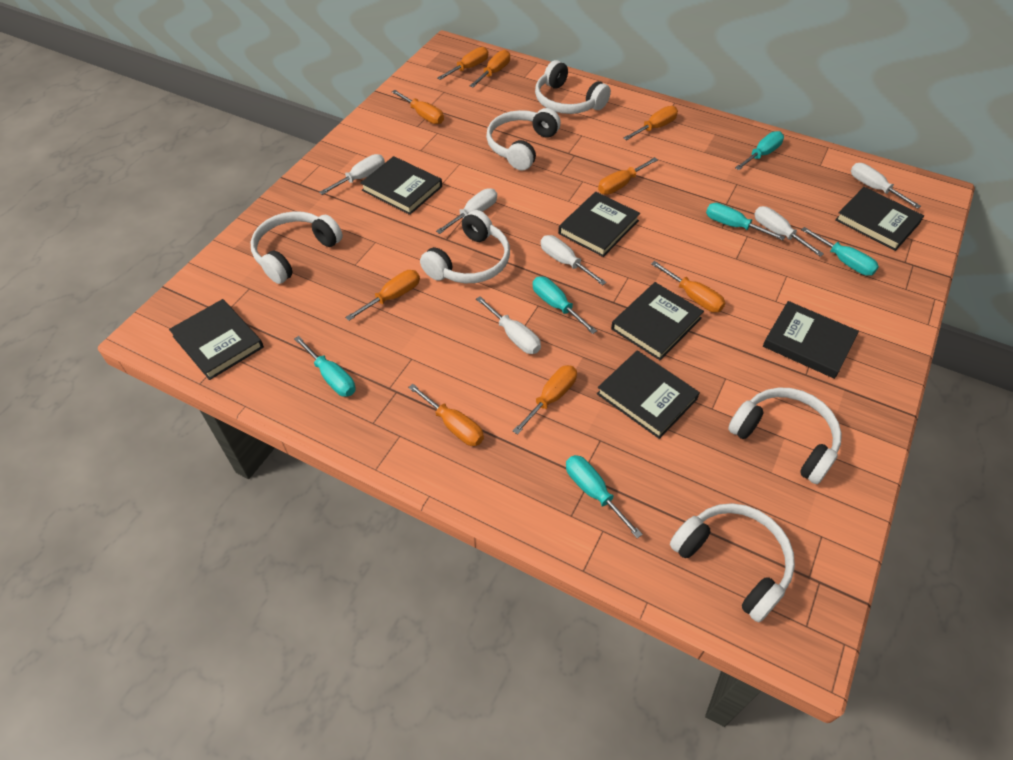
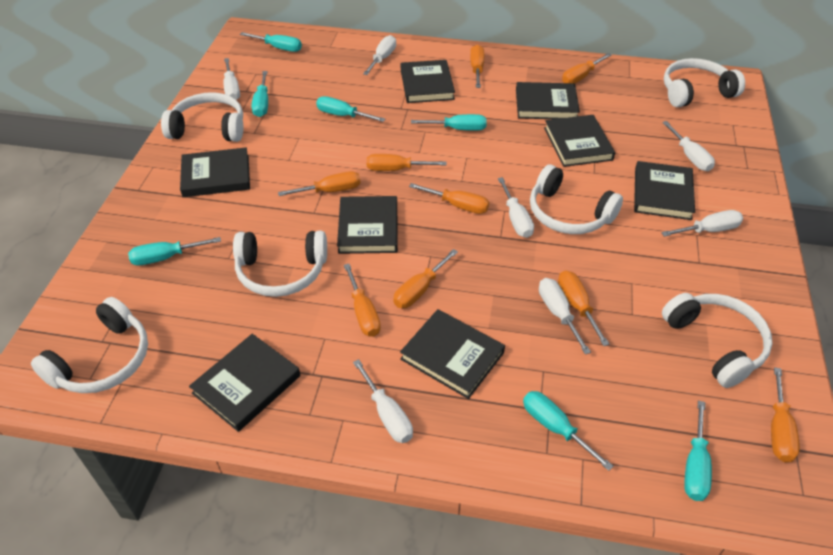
black book: 7 -> 8
turquoise screwdriver: 6 -> 7
white screwdriver: 6 -> 7

